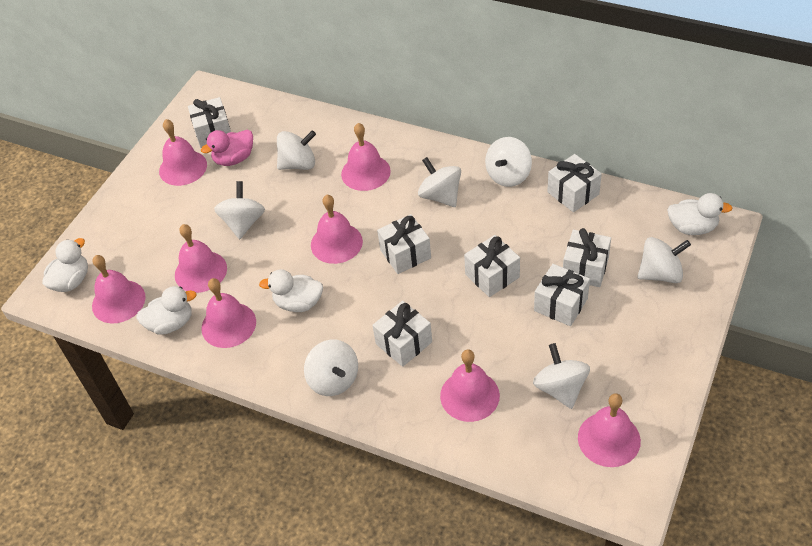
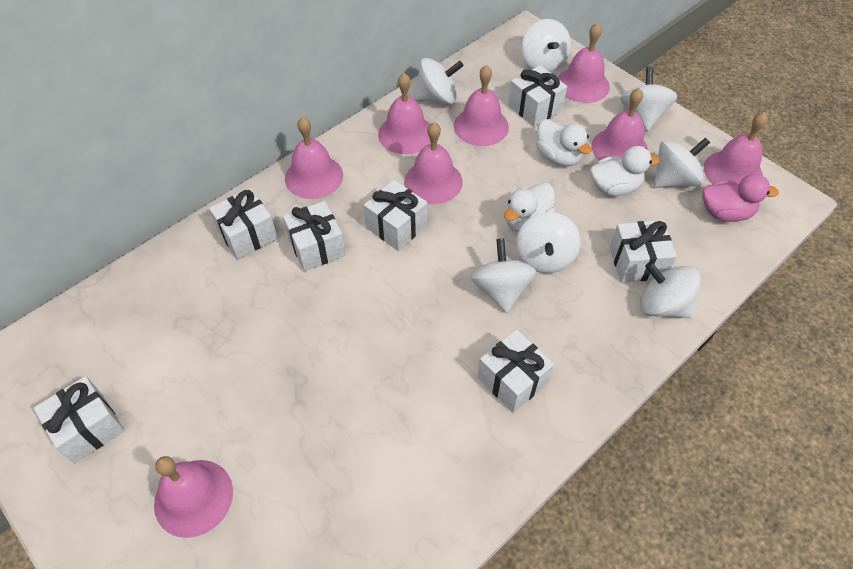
white duck: 4 -> 3

